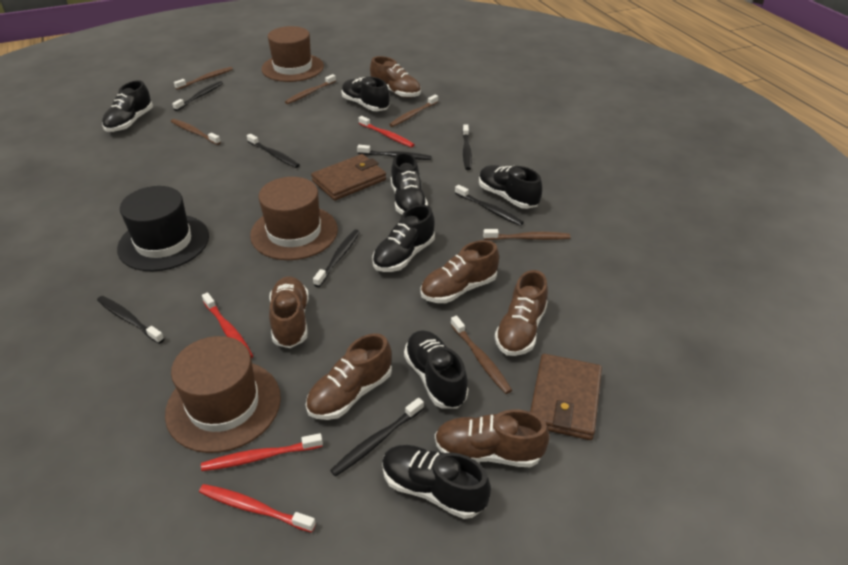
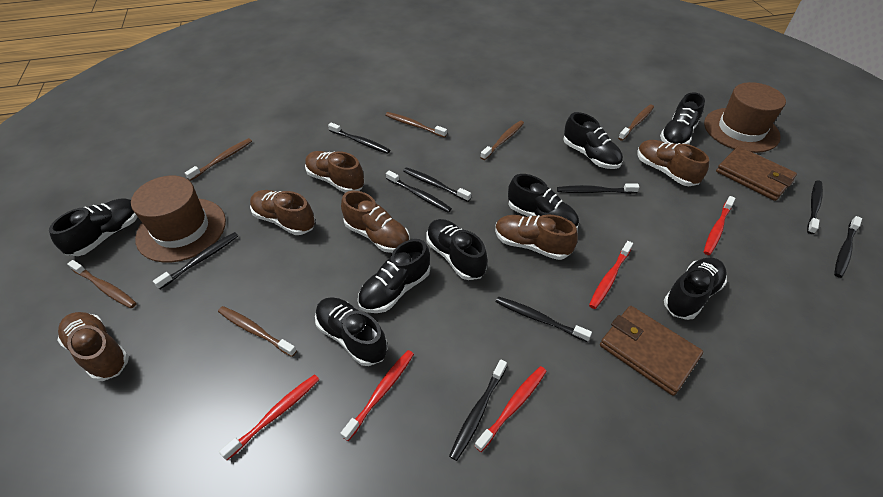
black hat: 1 -> 0
black shoe: 7 -> 8
black toothbrush: 8 -> 9
brown hat: 3 -> 2
red toothbrush: 4 -> 5

